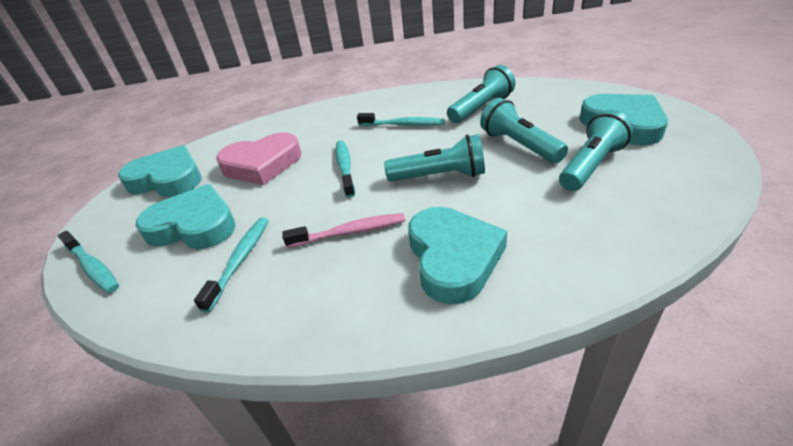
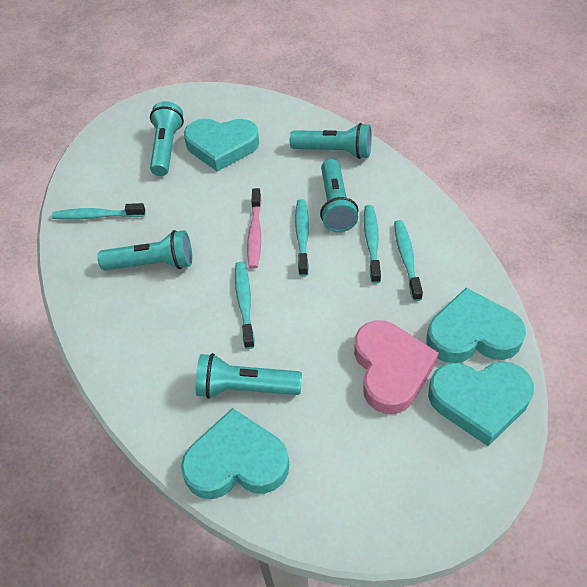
turquoise flashlight: 4 -> 5
turquoise toothbrush: 4 -> 5

